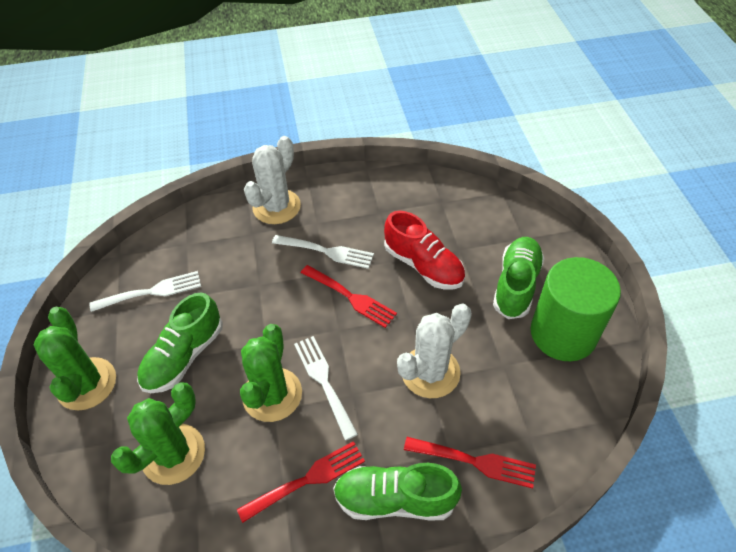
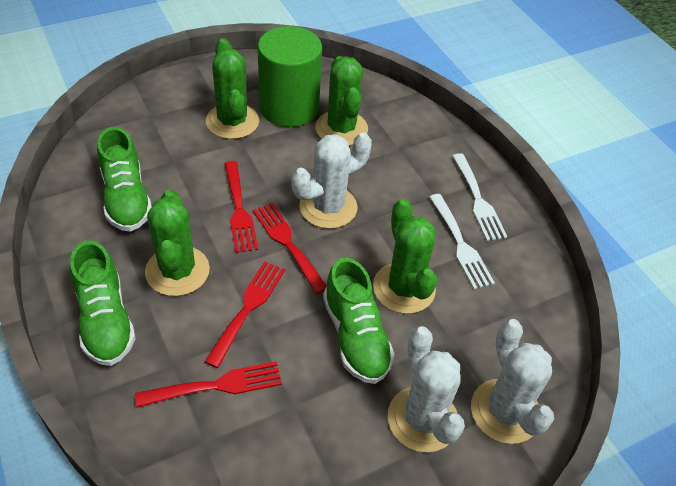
green cactus: 3 -> 4
red fork: 3 -> 4
red shoe: 1 -> 0
white cactus: 2 -> 3
white fork: 3 -> 2

